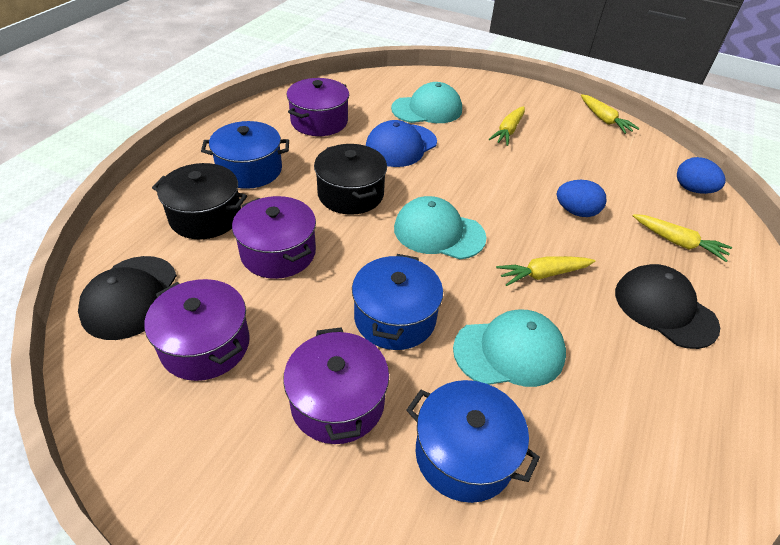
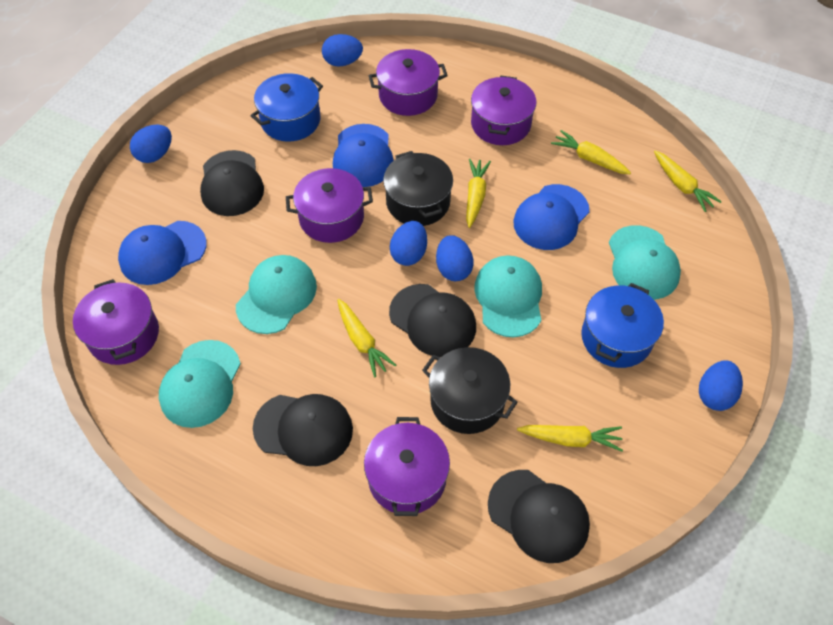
black cap: 2 -> 4
blue cap: 1 -> 3
blue egg: 2 -> 5
blue pot: 3 -> 2
purple pot: 4 -> 5
turquoise cap: 3 -> 4
yellow carrot: 4 -> 5

